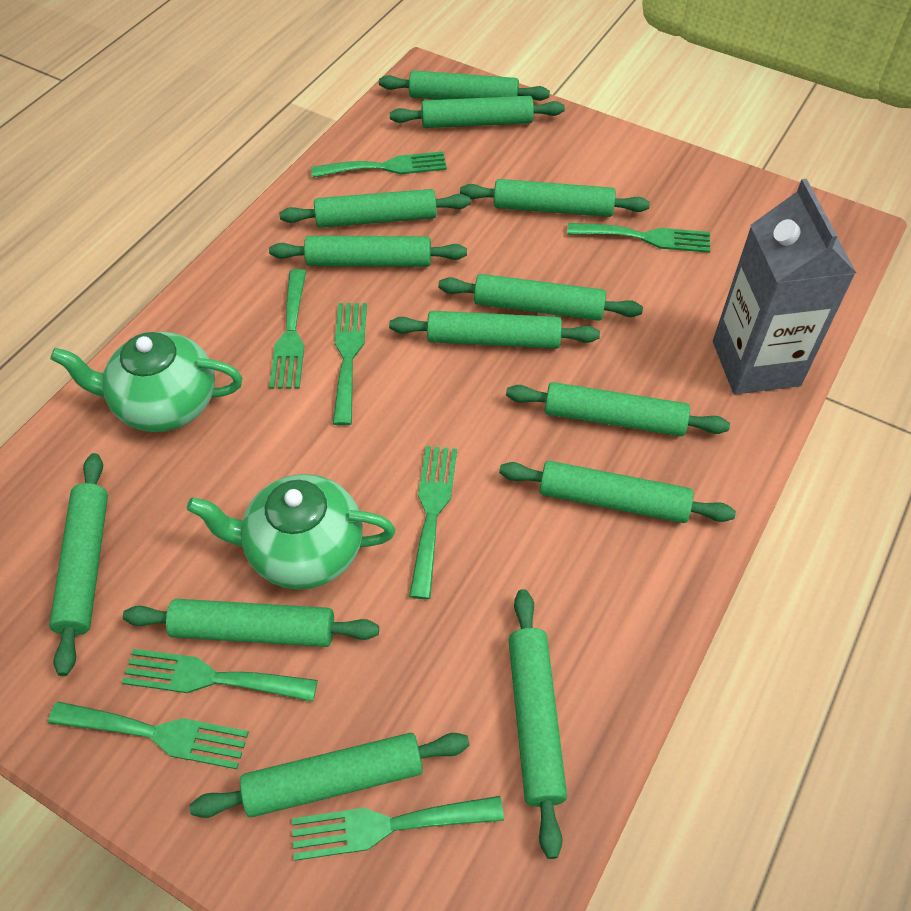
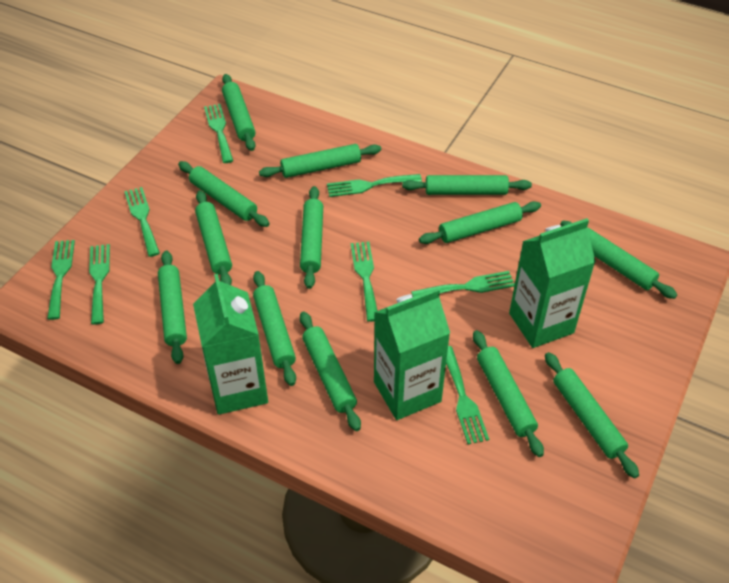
green carton: 0 -> 3
green teapot: 2 -> 0
grey carton: 1 -> 0

